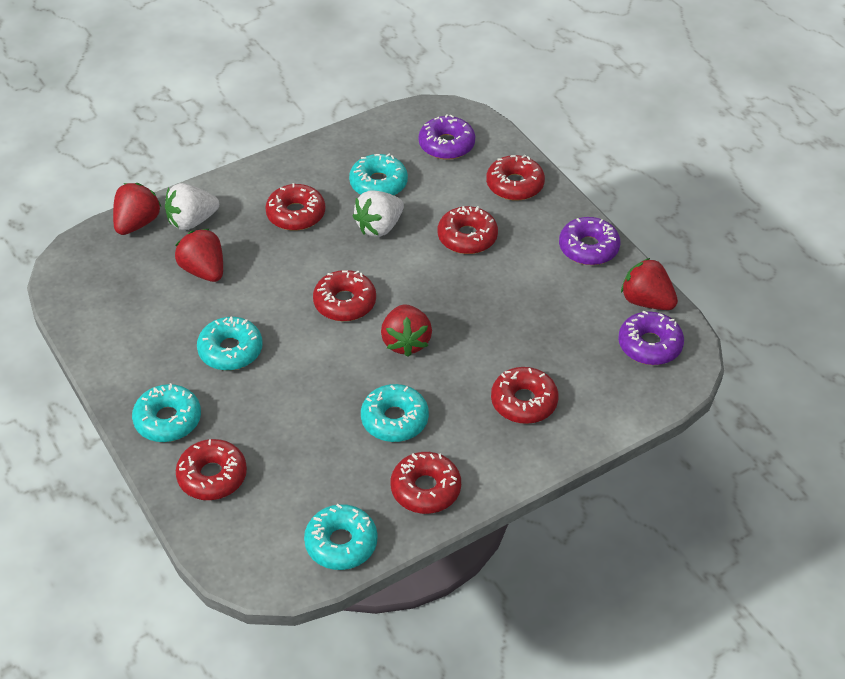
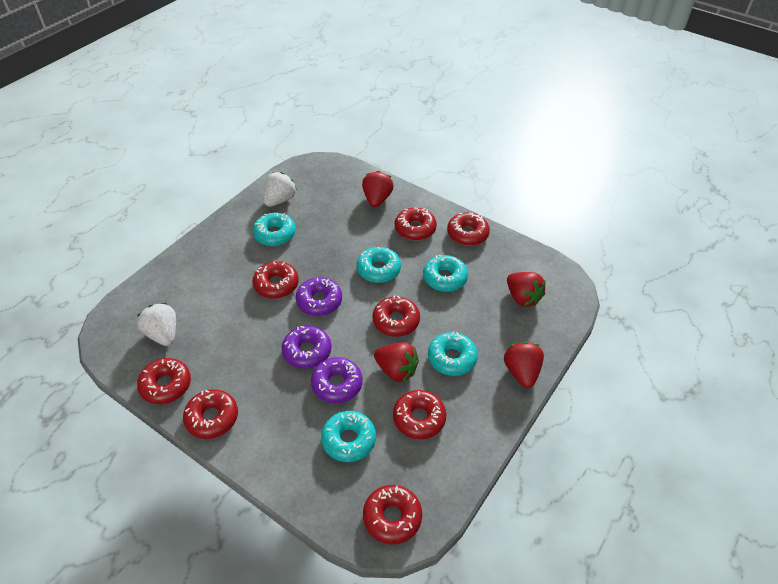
red donut: 7 -> 8

